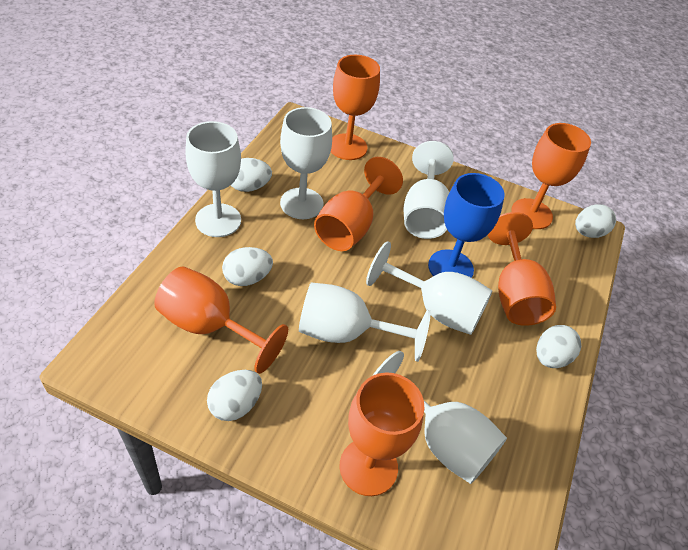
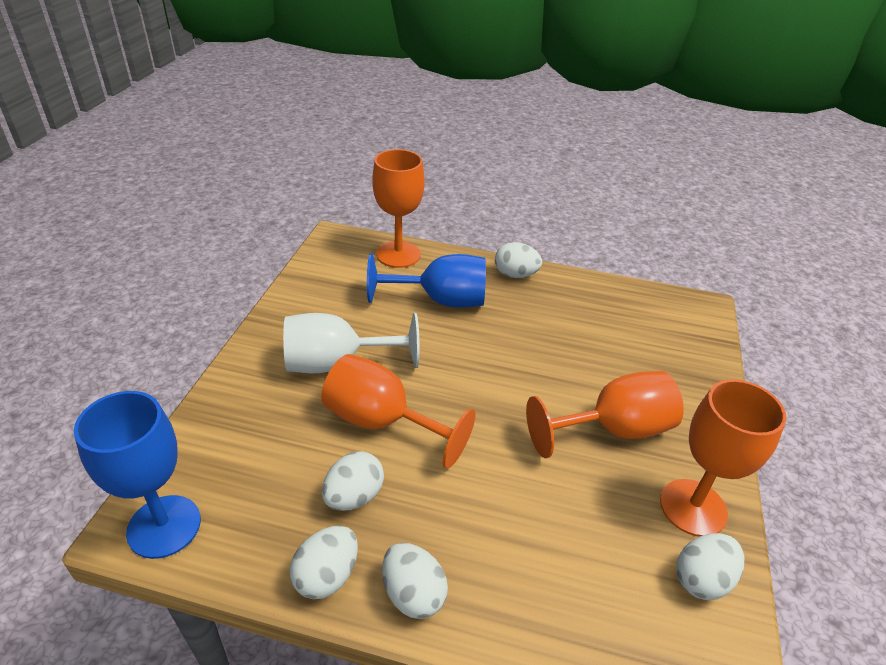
blue goblet: 1 -> 2
orange goblet: 6 -> 4
white goblet: 6 -> 1

